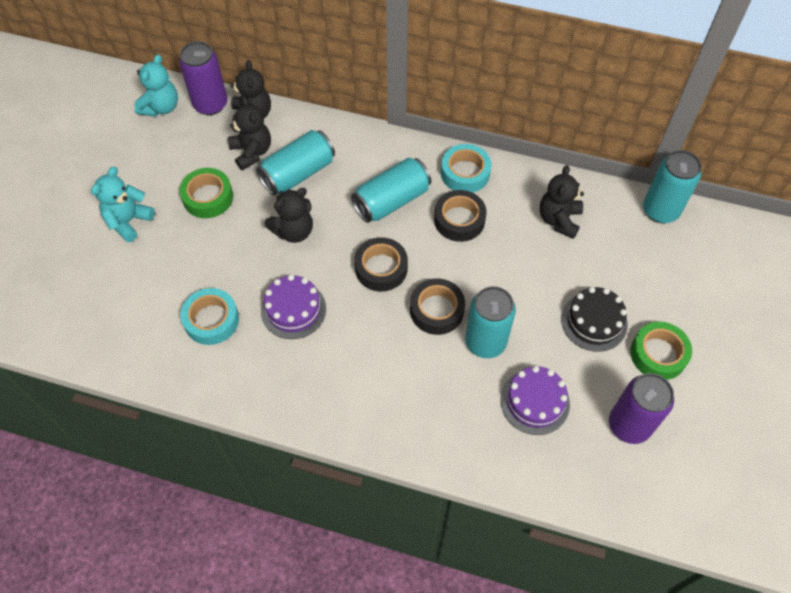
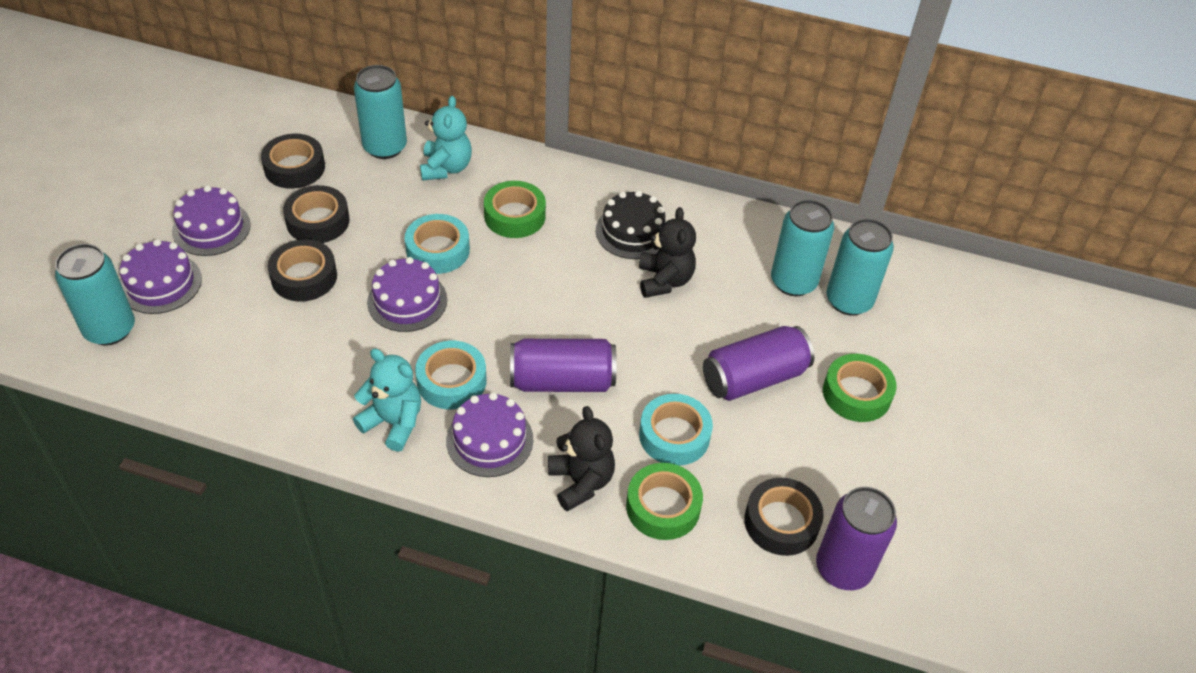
black tape: 3 -> 4
black teddy bear: 4 -> 2
green tape: 2 -> 3
purple cake: 2 -> 4
purple can: 2 -> 3
turquoise tape: 2 -> 3

